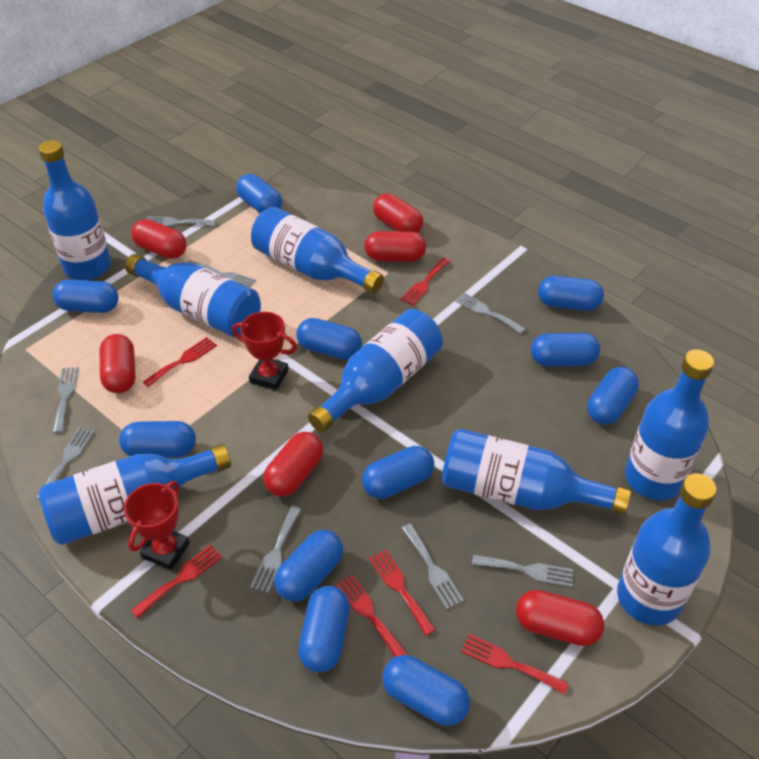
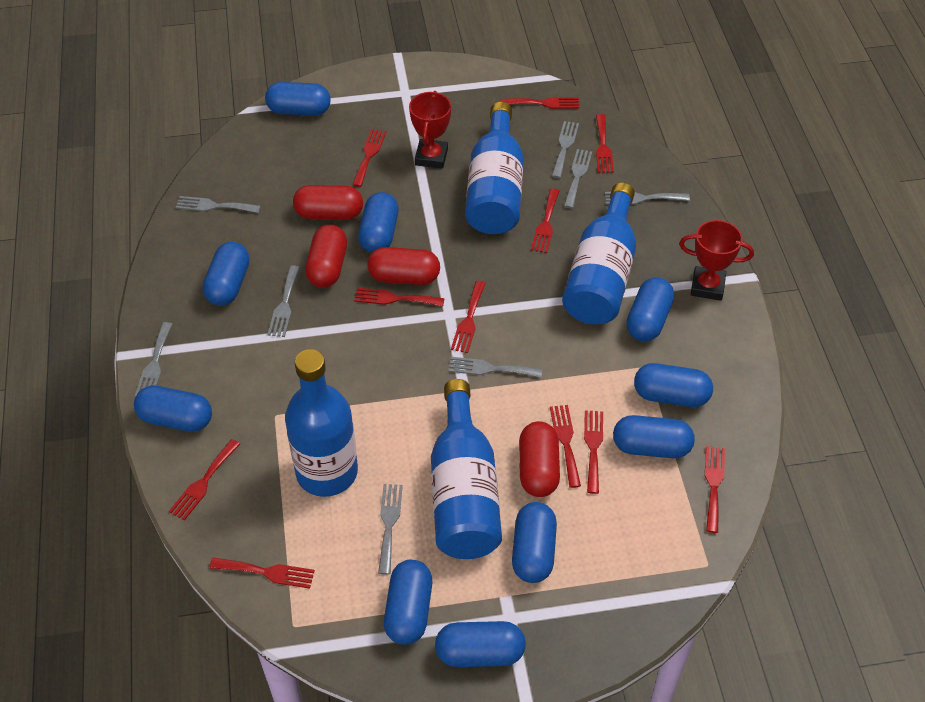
blue bottle: 8 -> 4
blue capsule: 11 -> 10
red capsule: 6 -> 4
red fork: 6 -> 11

